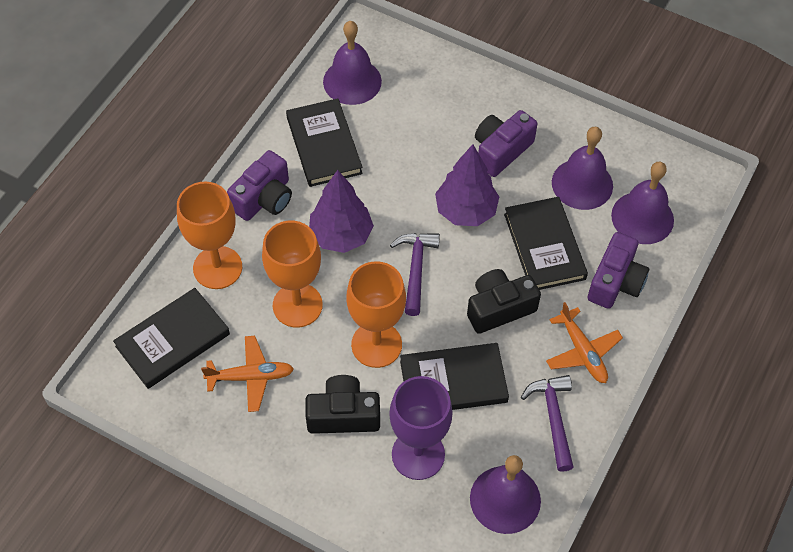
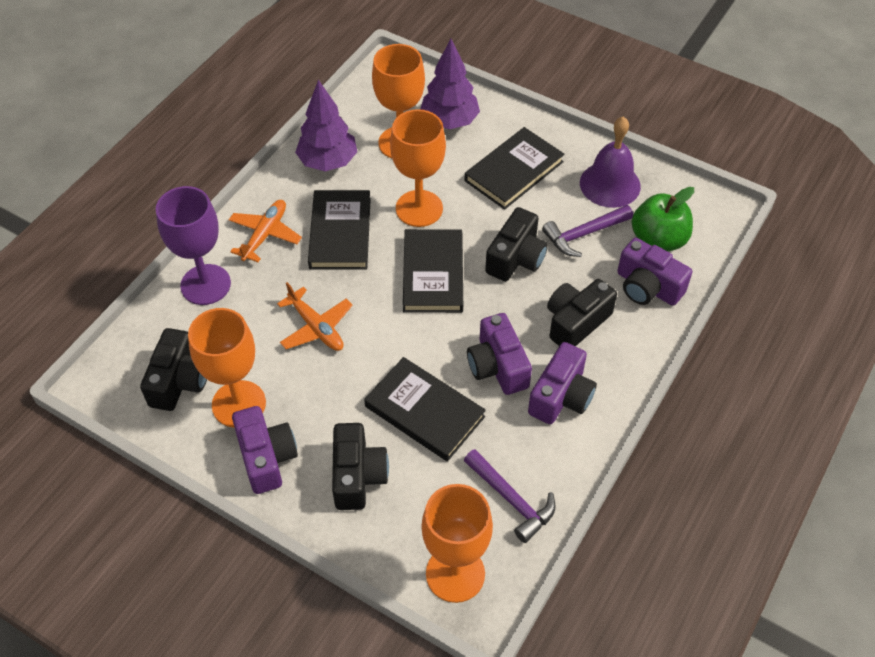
black camera: 2 -> 4
green apple: 0 -> 1
orange goblet: 3 -> 4
purple bell: 4 -> 1
purple camera: 3 -> 4

